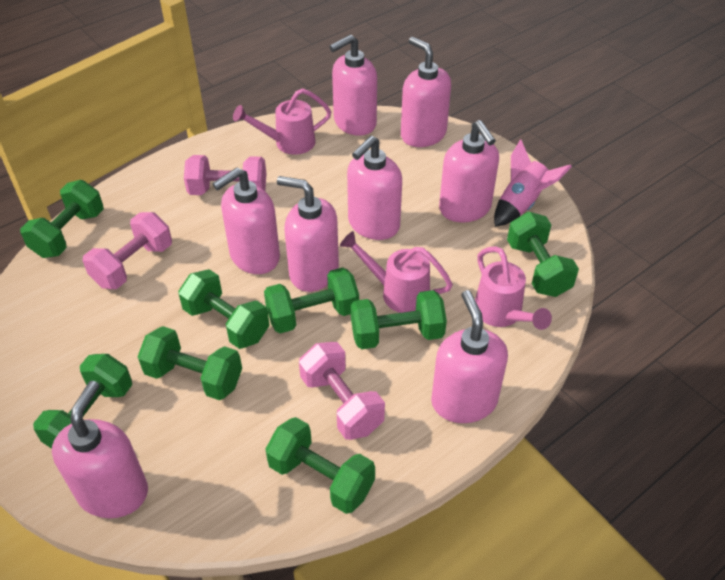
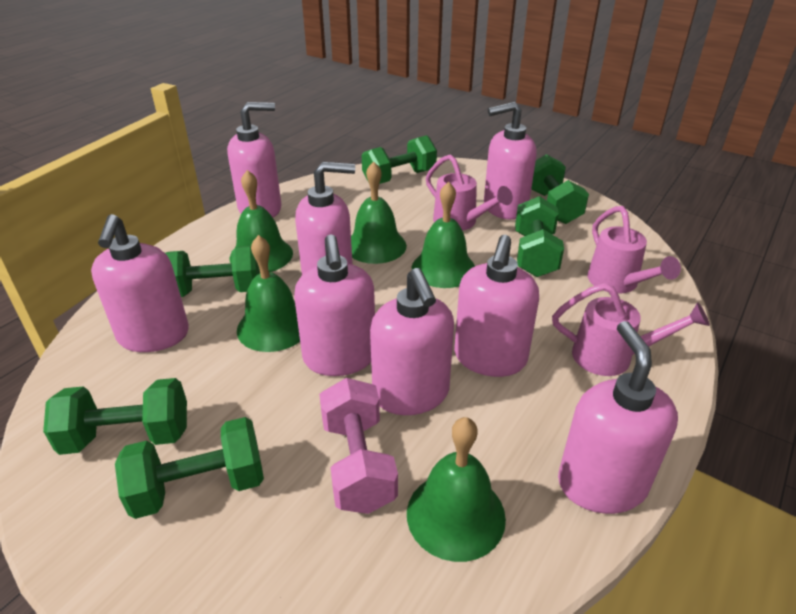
green bell: 0 -> 5
green dumbbell: 8 -> 6
pink dumbbell: 3 -> 1
pink rocket: 1 -> 0

